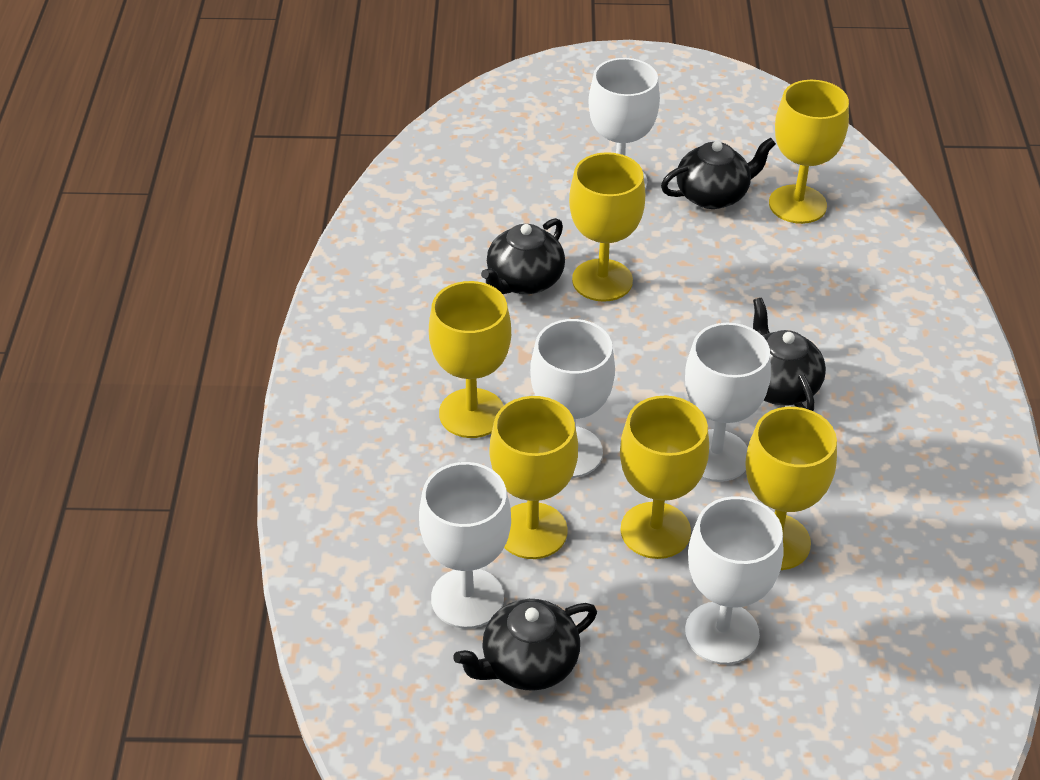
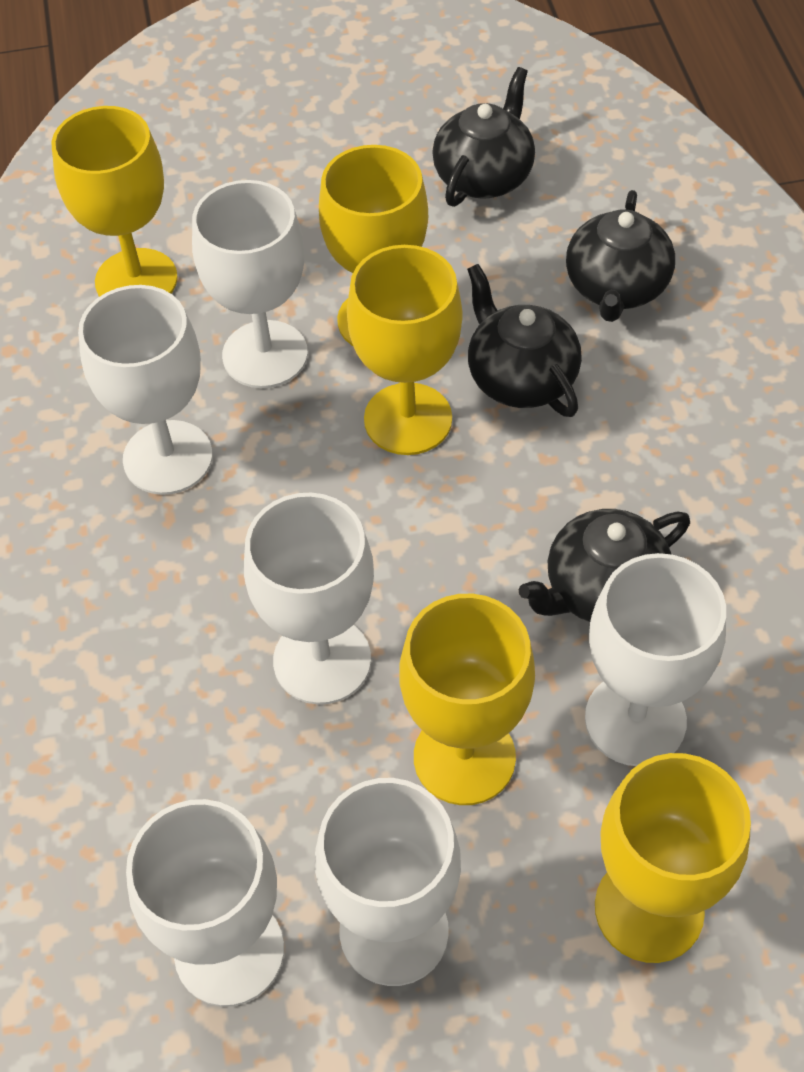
white goblet: 5 -> 6
yellow goblet: 6 -> 5

